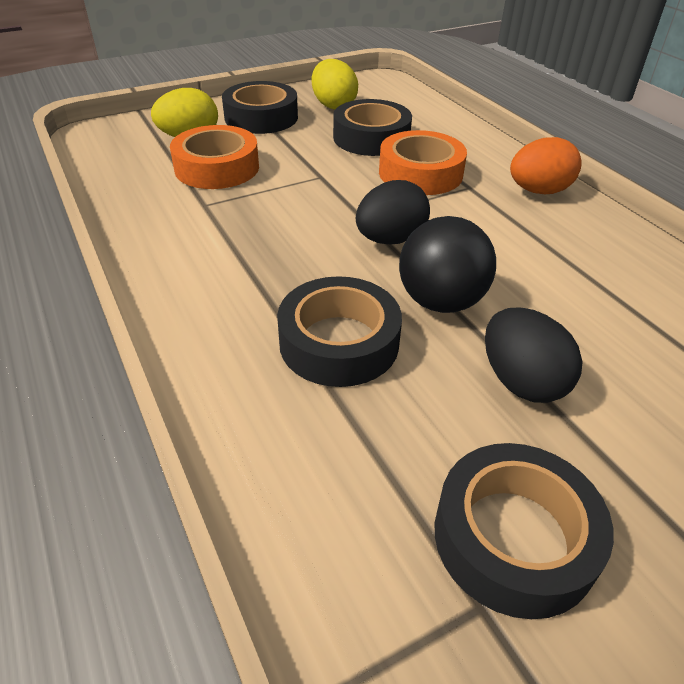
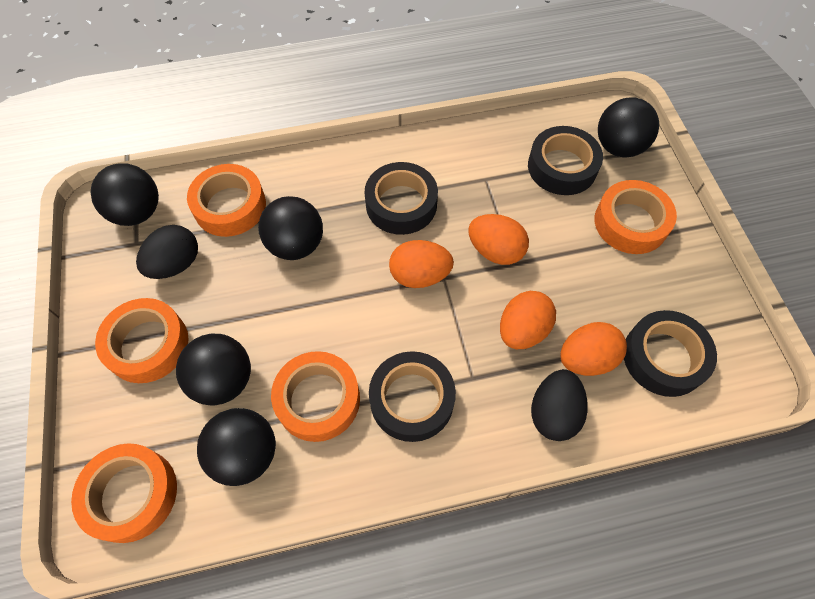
black ball: 1 -> 5
orange egg: 1 -> 4
orange tape: 2 -> 5
yellow egg: 2 -> 0

